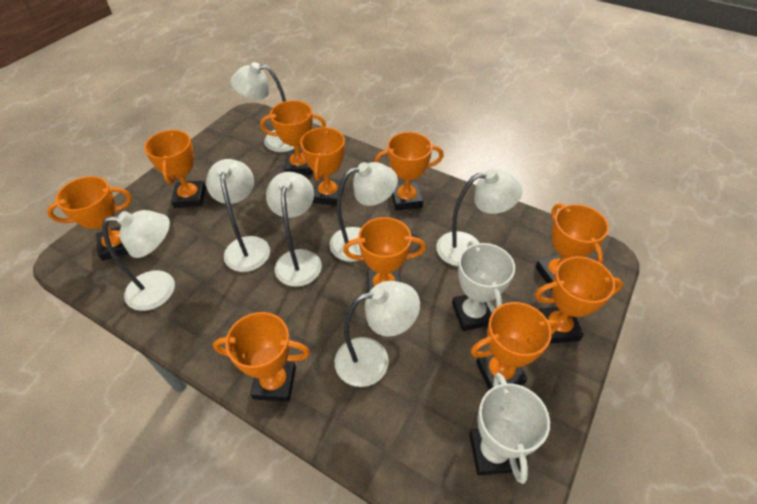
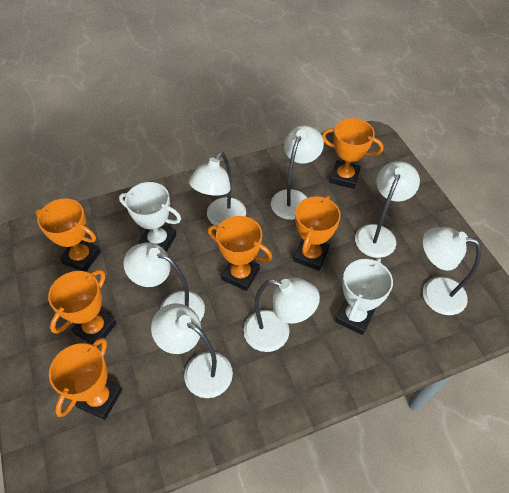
orange trophy: 10 -> 6

